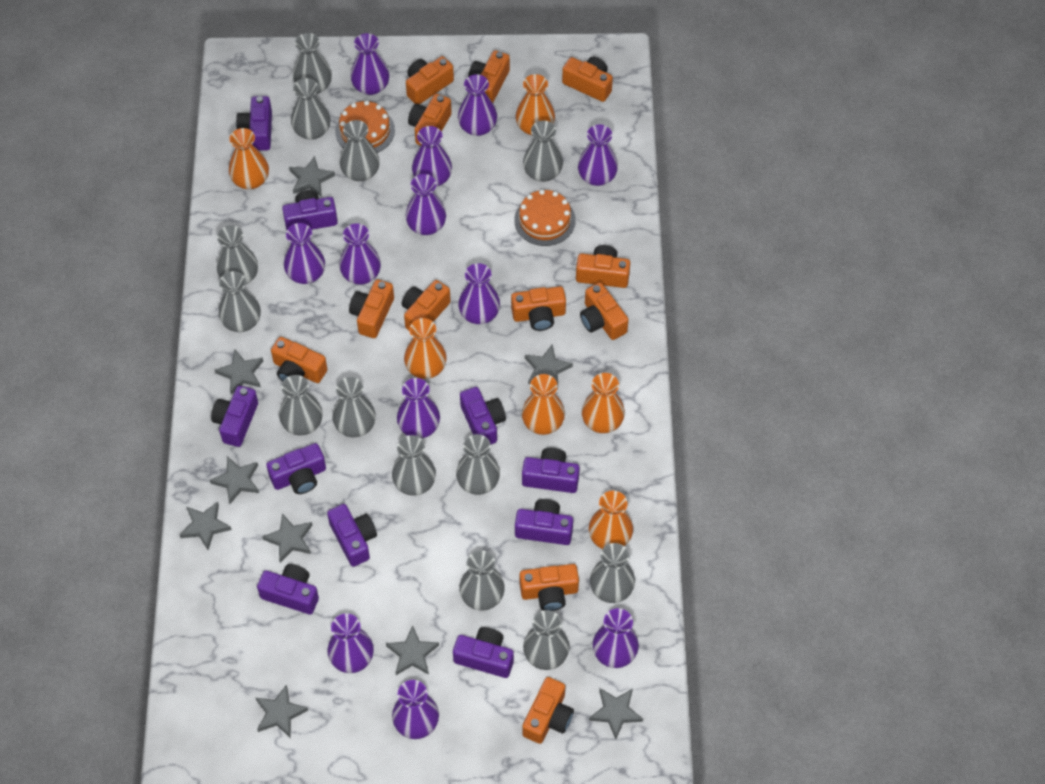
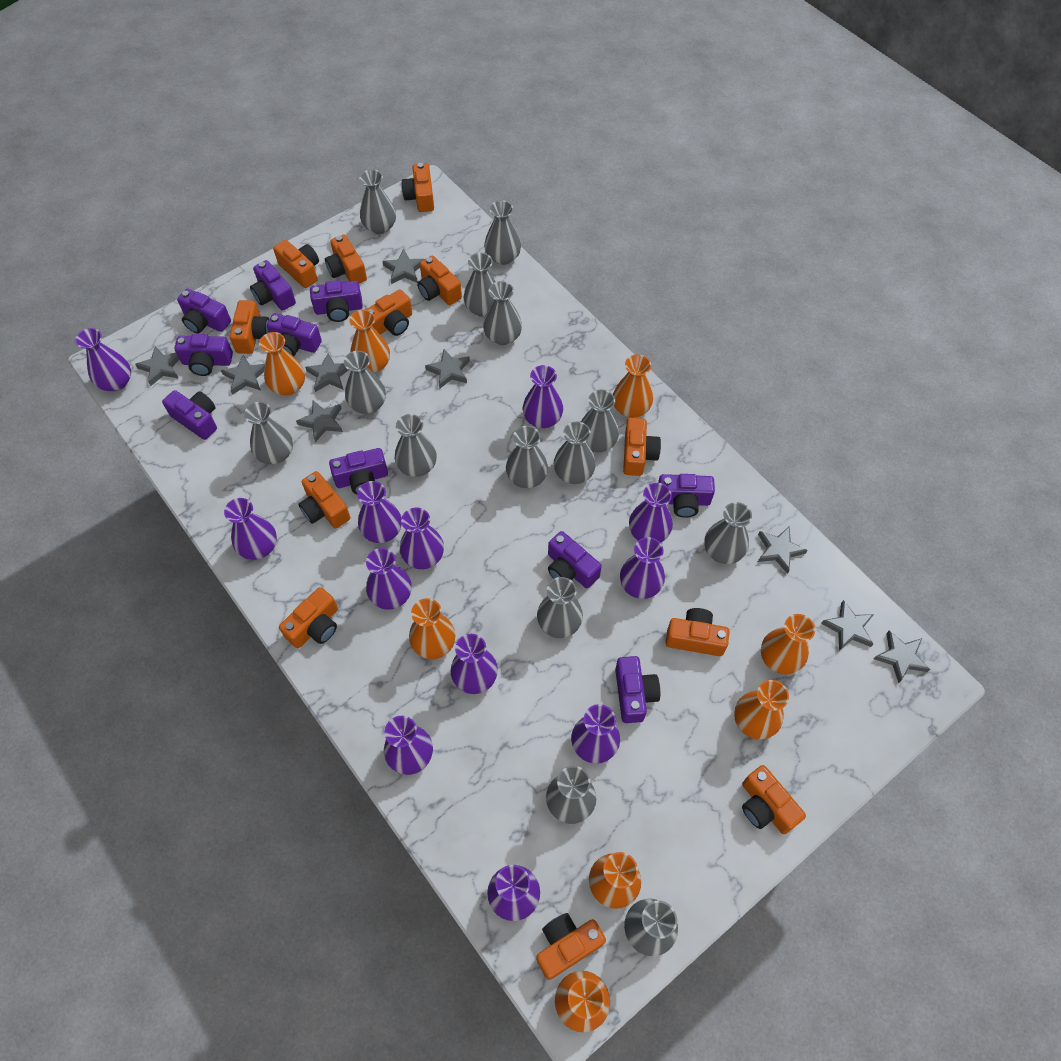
grey vase: 13 -> 14
orange cake: 2 -> 0
orange vase: 6 -> 8

